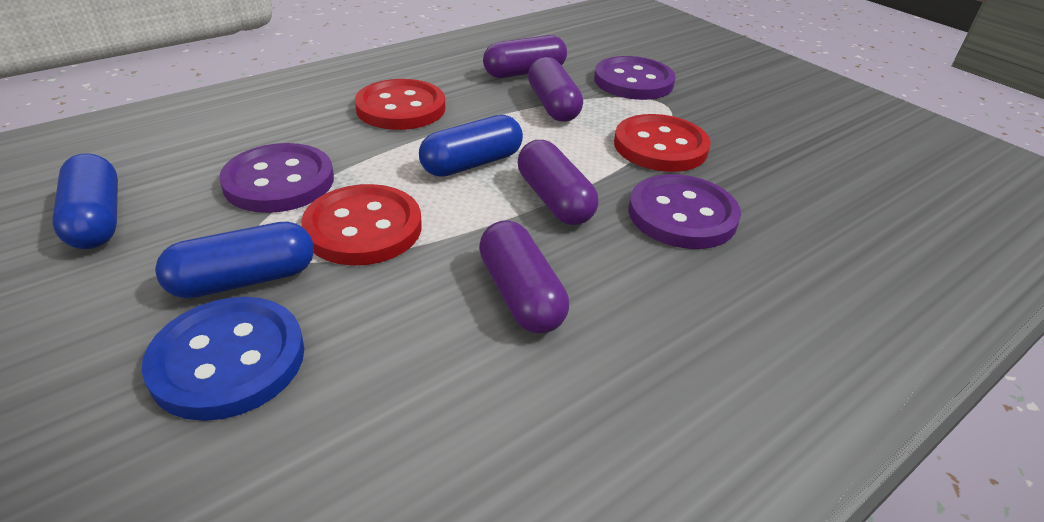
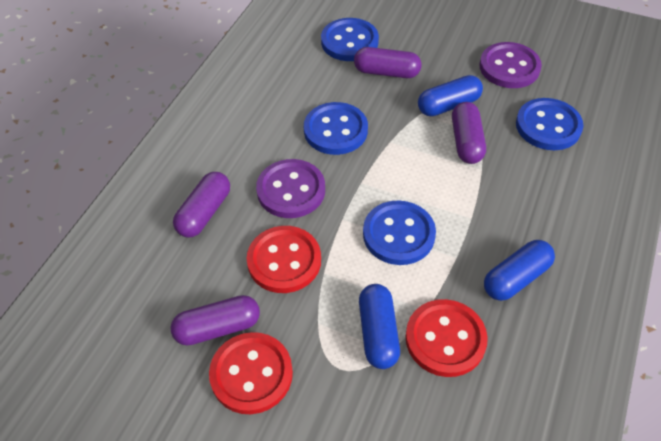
blue button: 1 -> 4
purple button: 3 -> 2

